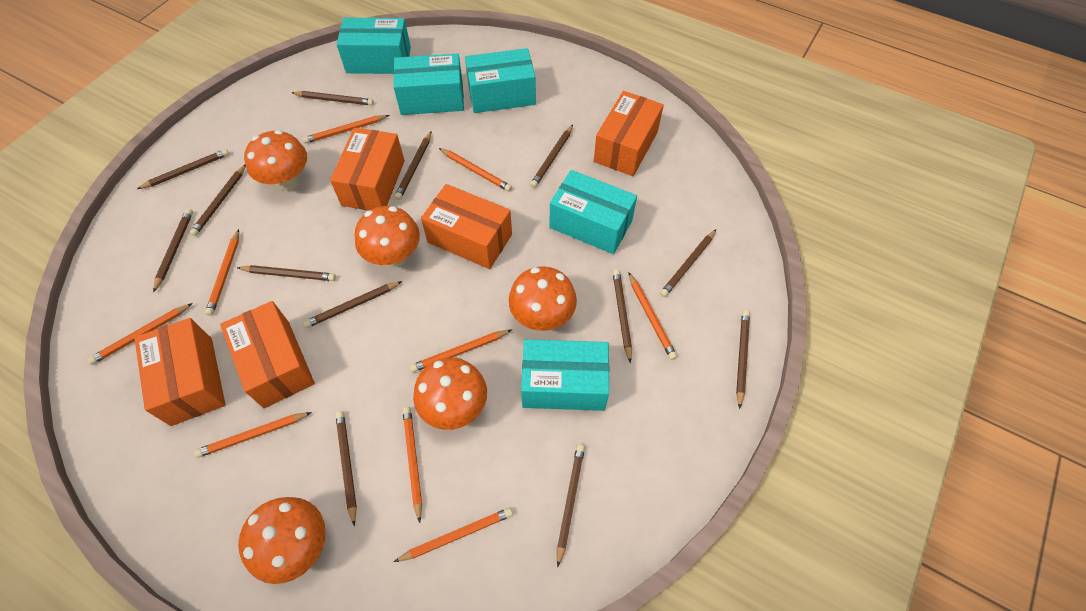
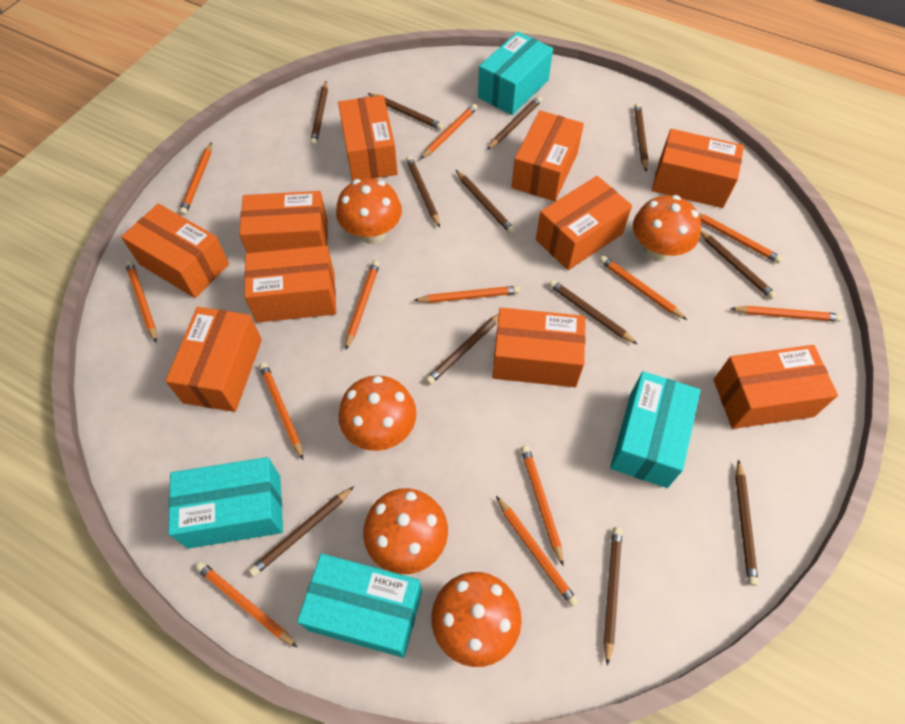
brown pencil: 13 -> 12
orange box: 5 -> 10
orange pencil: 9 -> 12
turquoise box: 5 -> 4

